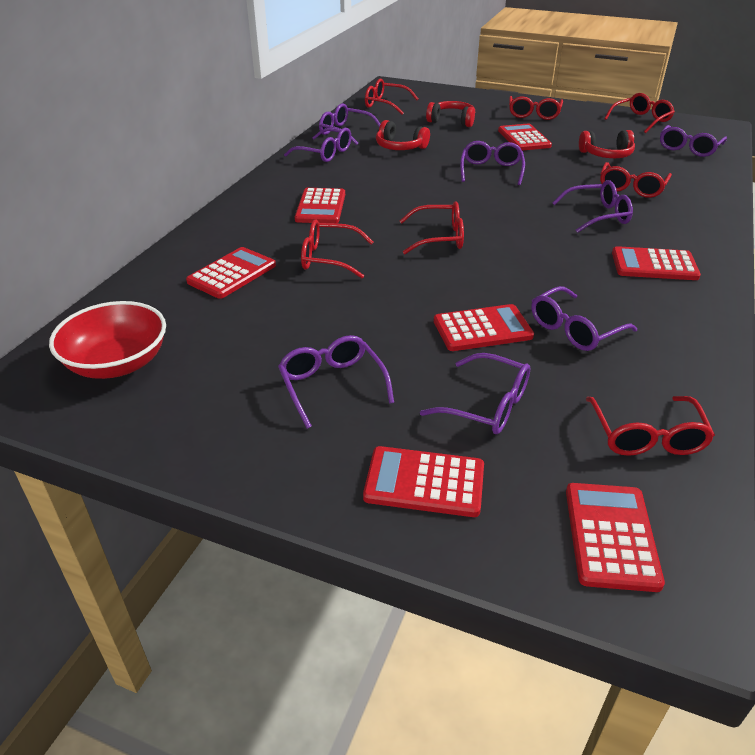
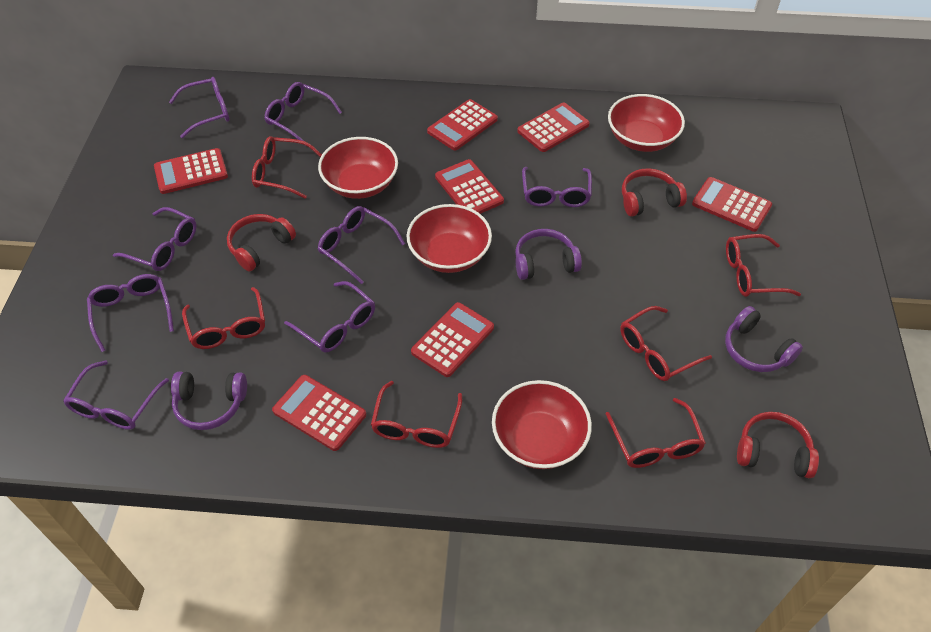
purple headphones: 0 -> 3
red bowl: 1 -> 4
red glasses: 7 -> 6

